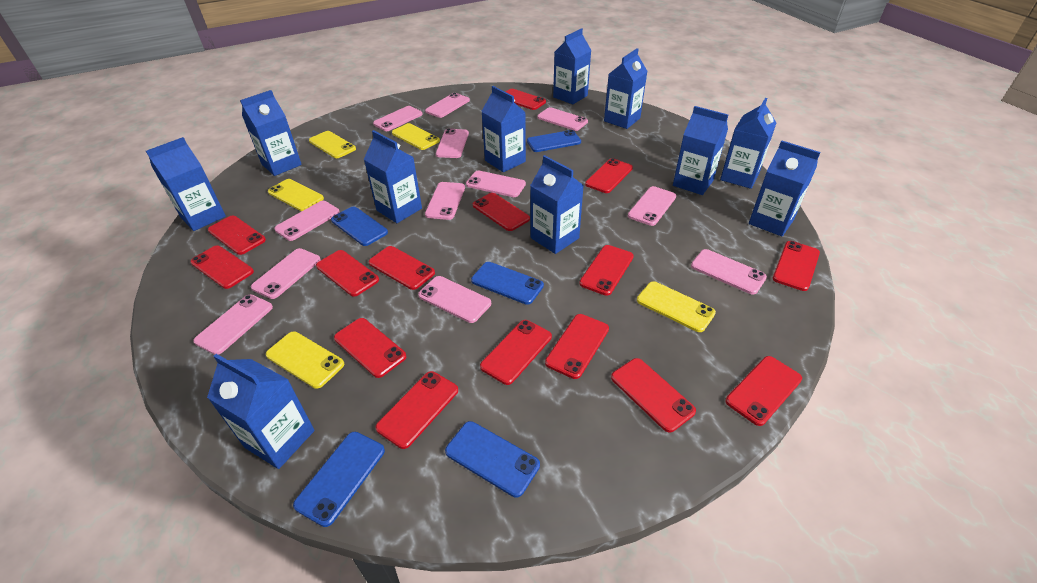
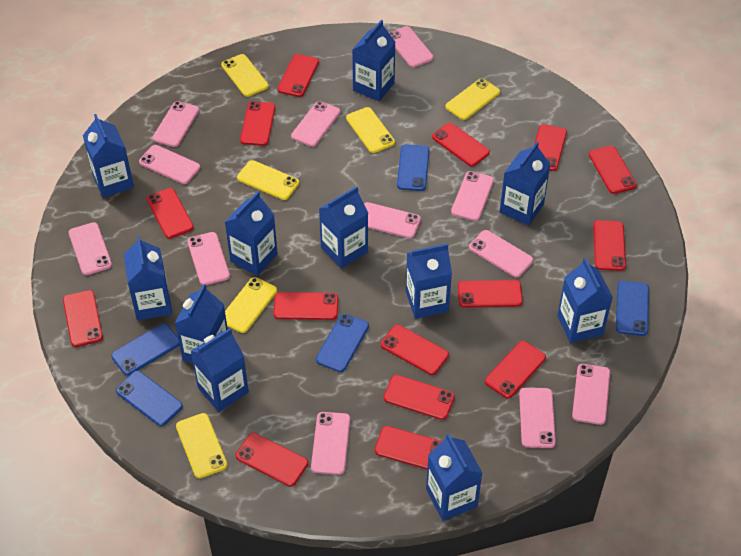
yellow phone: 5 -> 6

